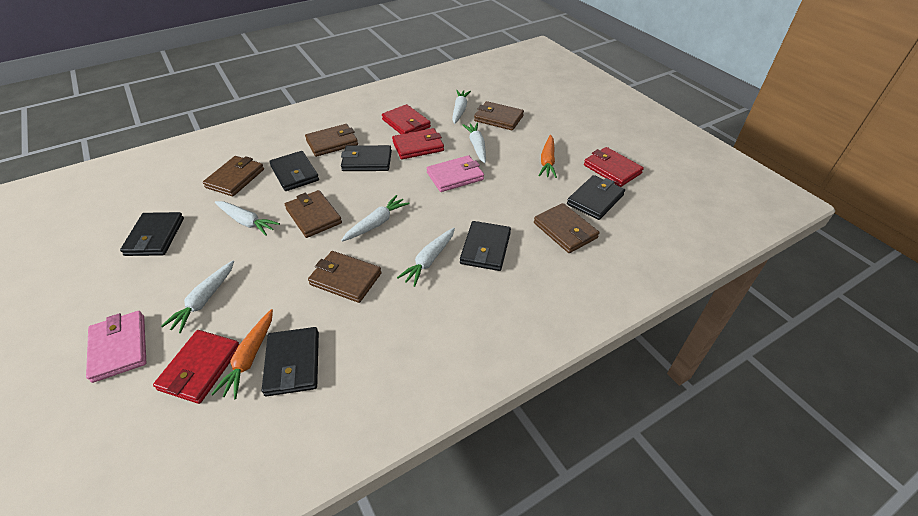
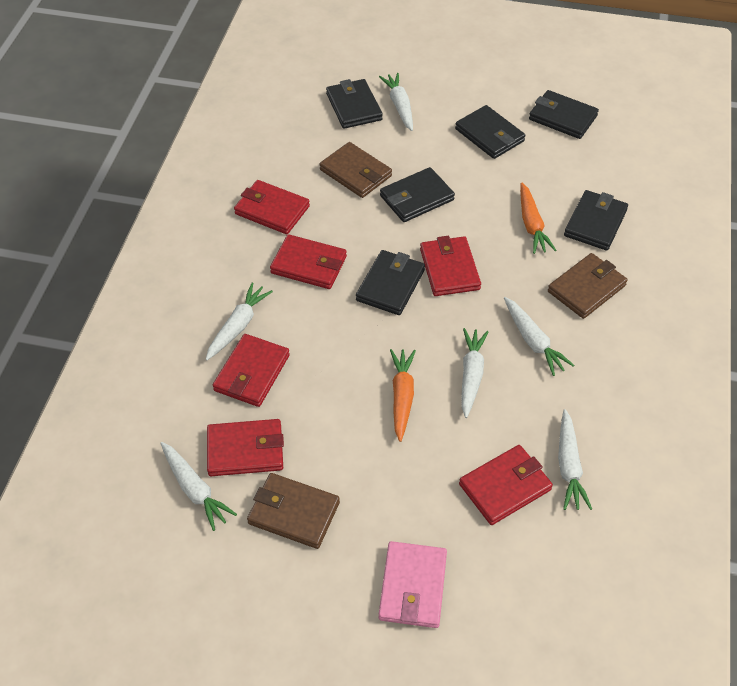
brown wallet: 6 -> 3
pink wallet: 2 -> 1
red wallet: 4 -> 6

